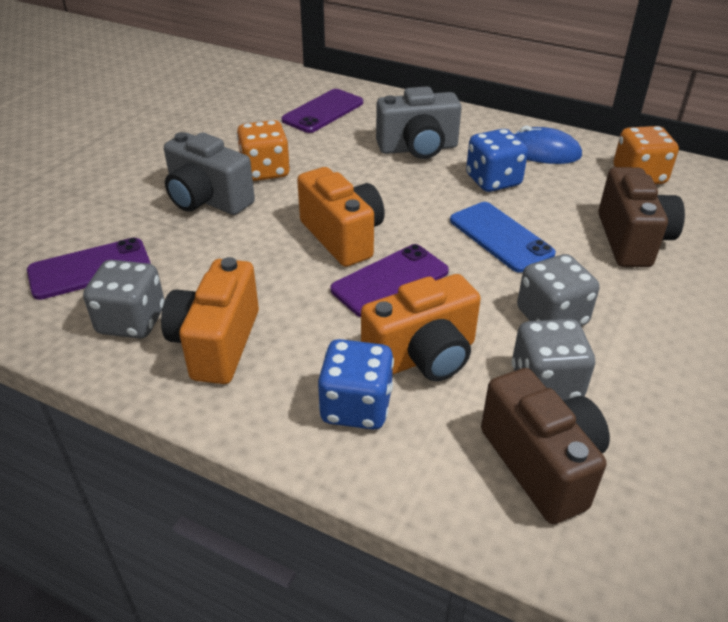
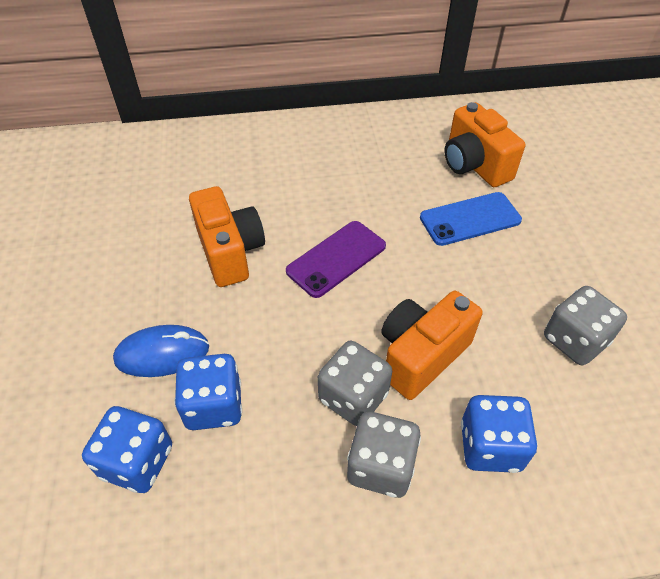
blue dice: 2 -> 3
brown camera: 2 -> 0
grey camera: 2 -> 0
orange dice: 2 -> 0
purple phone: 3 -> 1

